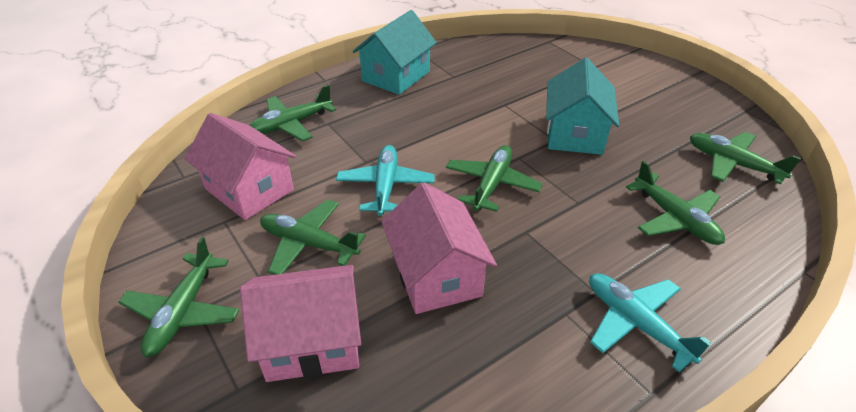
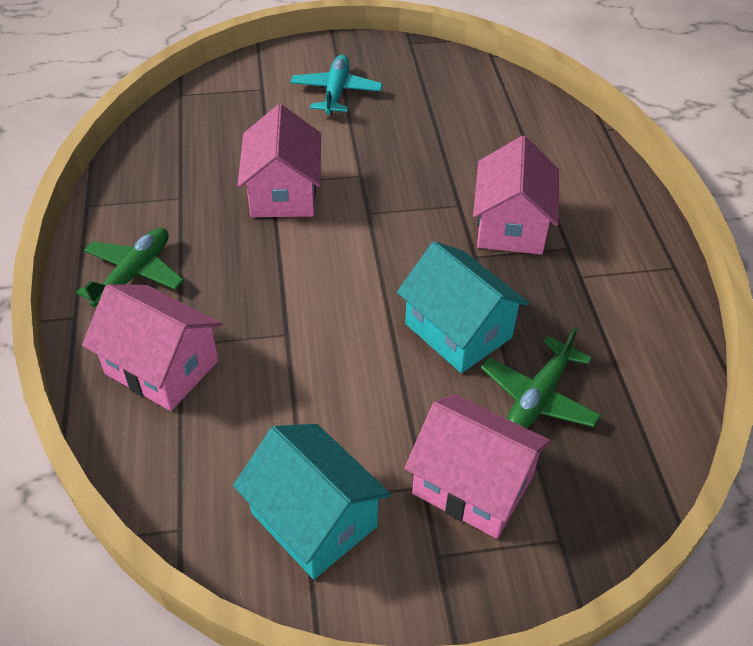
green plane: 6 -> 2
pink house: 3 -> 4
turquoise plane: 2 -> 1

